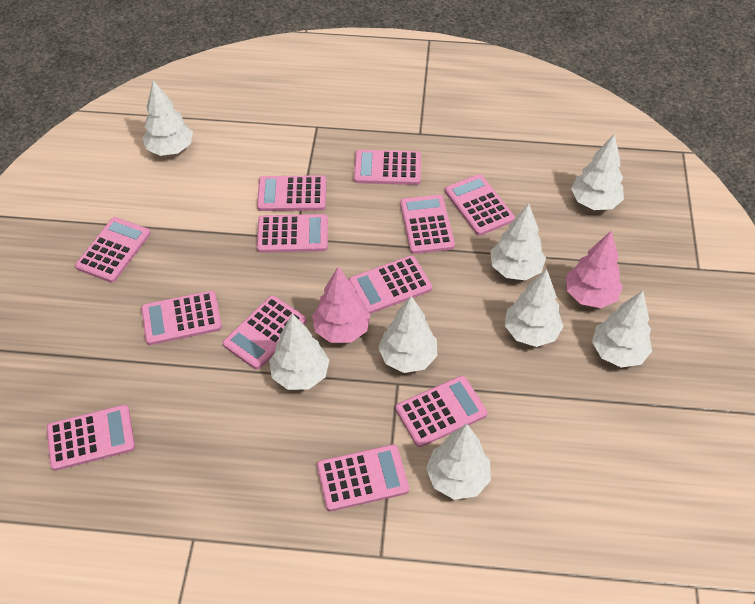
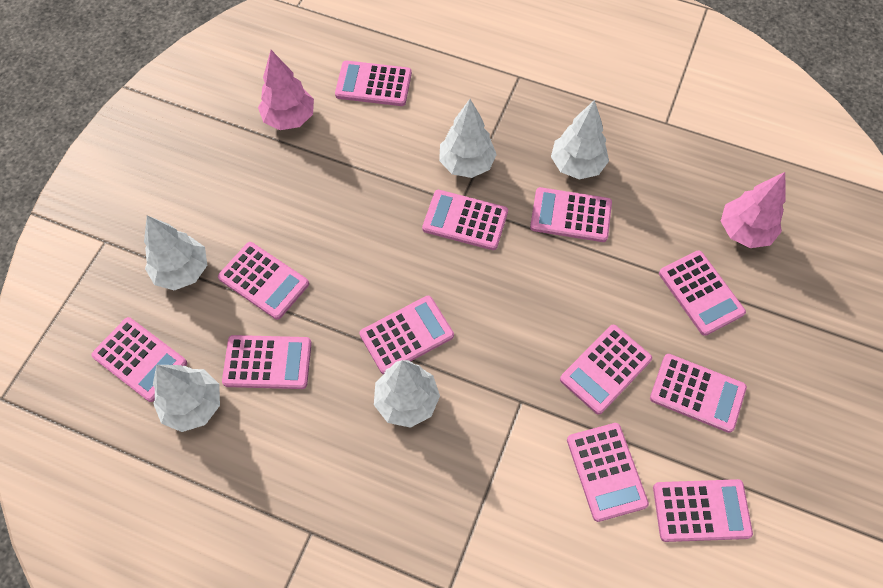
white tree: 8 -> 5

